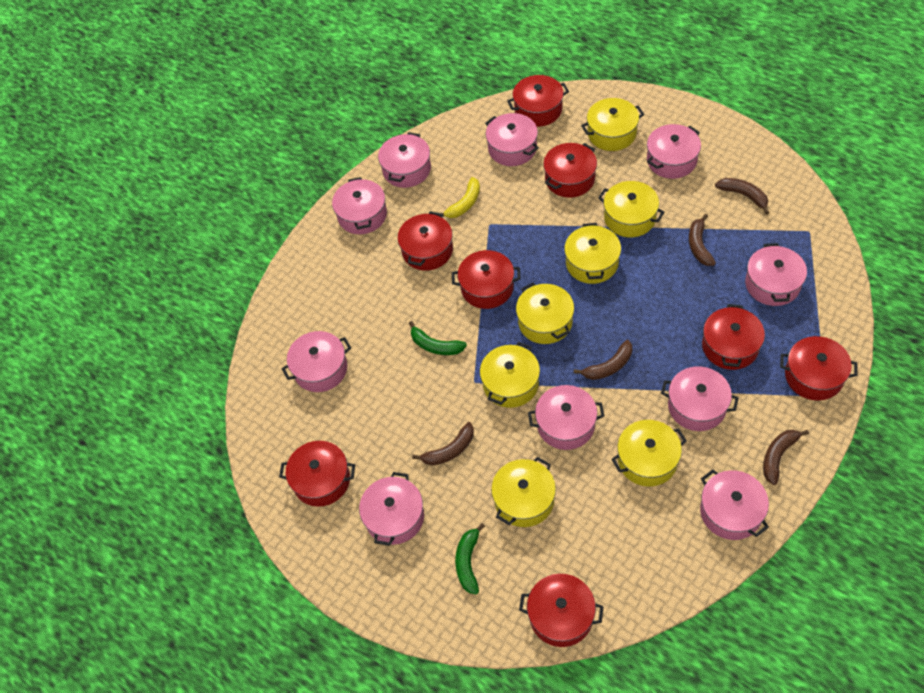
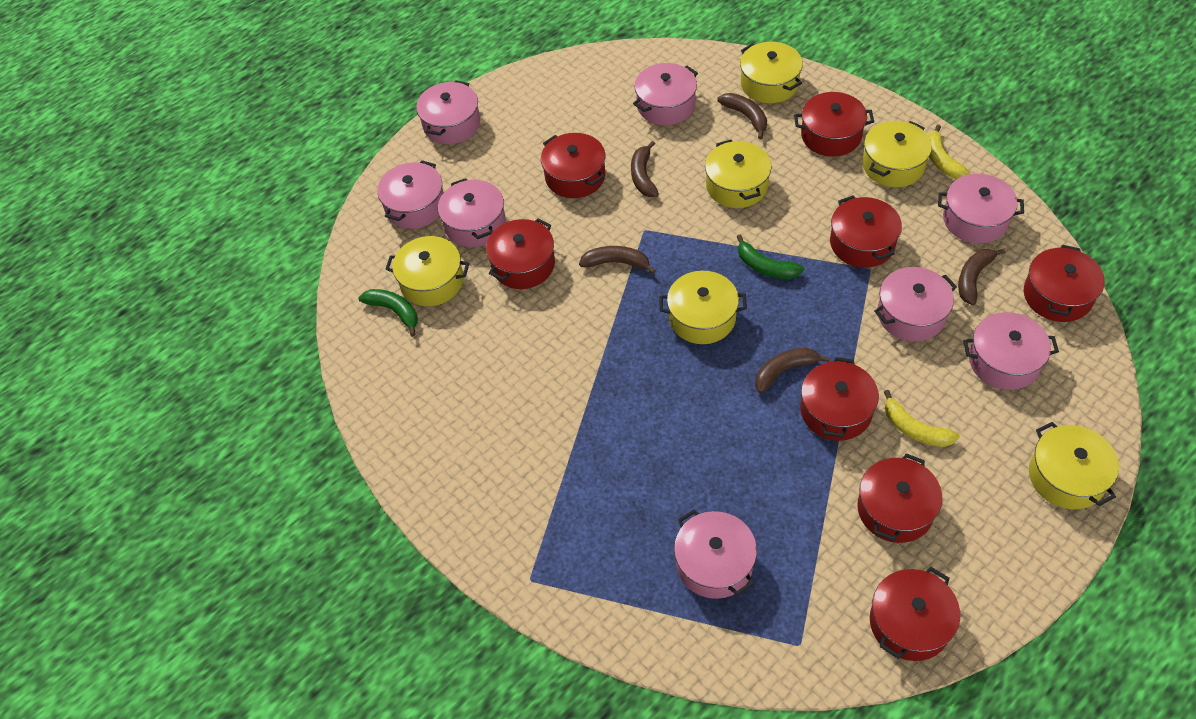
pink pot: 10 -> 8
yellow banana: 1 -> 2
yellow pot: 7 -> 6

